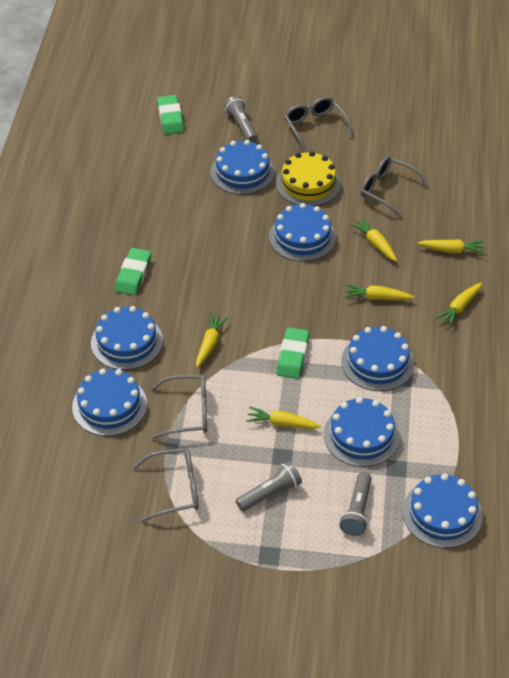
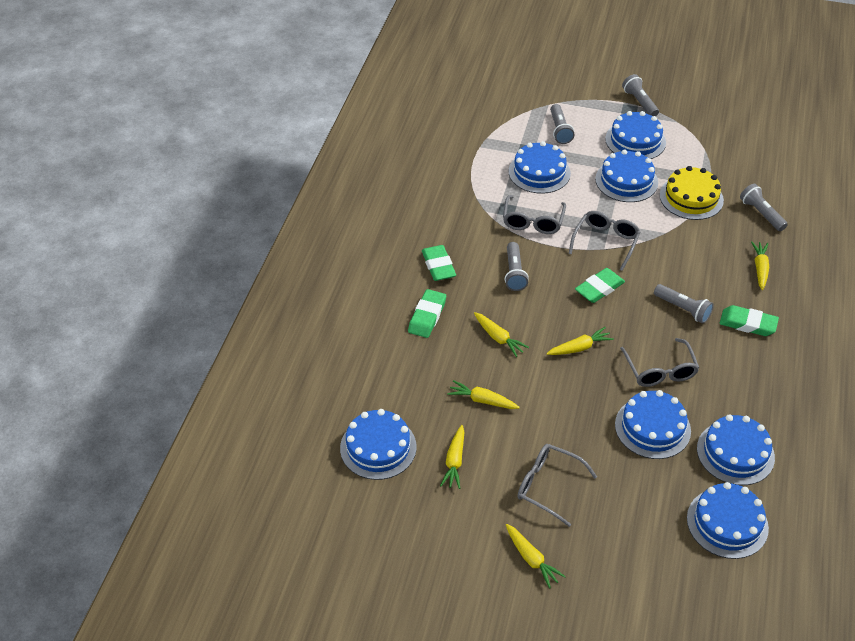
green eraser: 3 -> 4
grey flashlight: 3 -> 5

